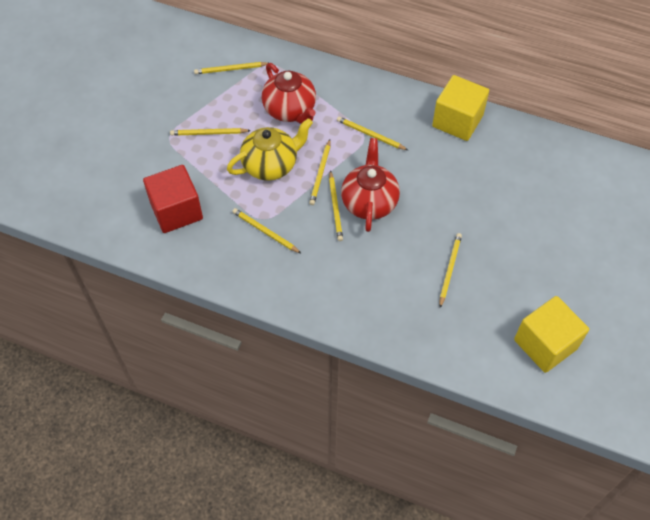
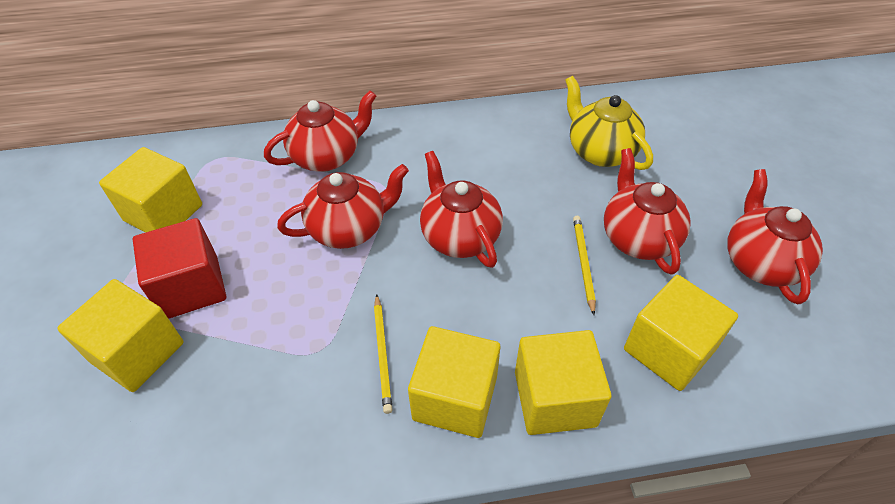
red teapot: 2 -> 5
yellow cube: 2 -> 5
yellow pencil: 7 -> 2

